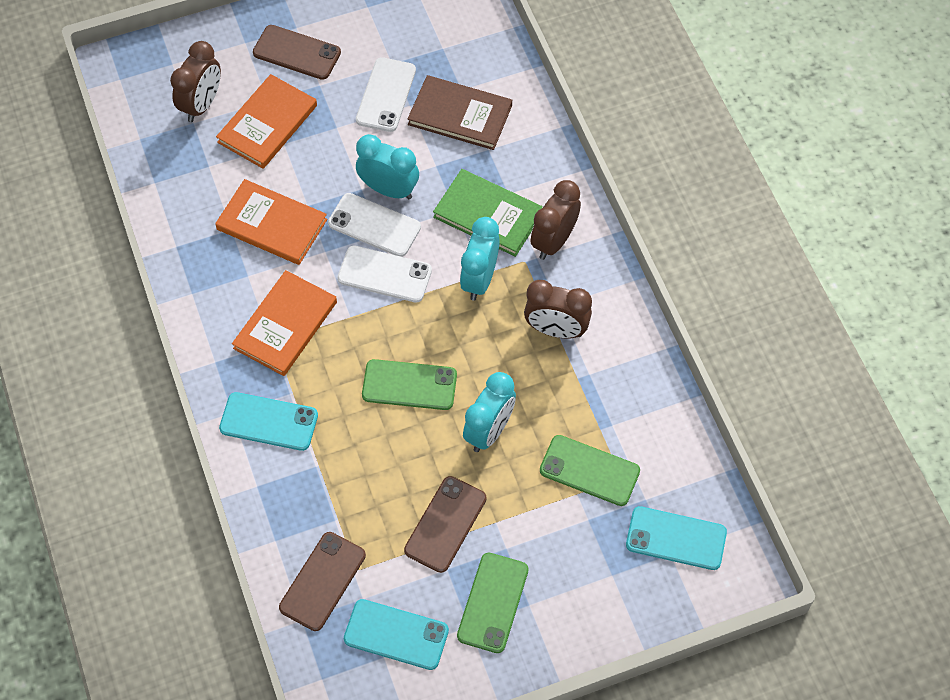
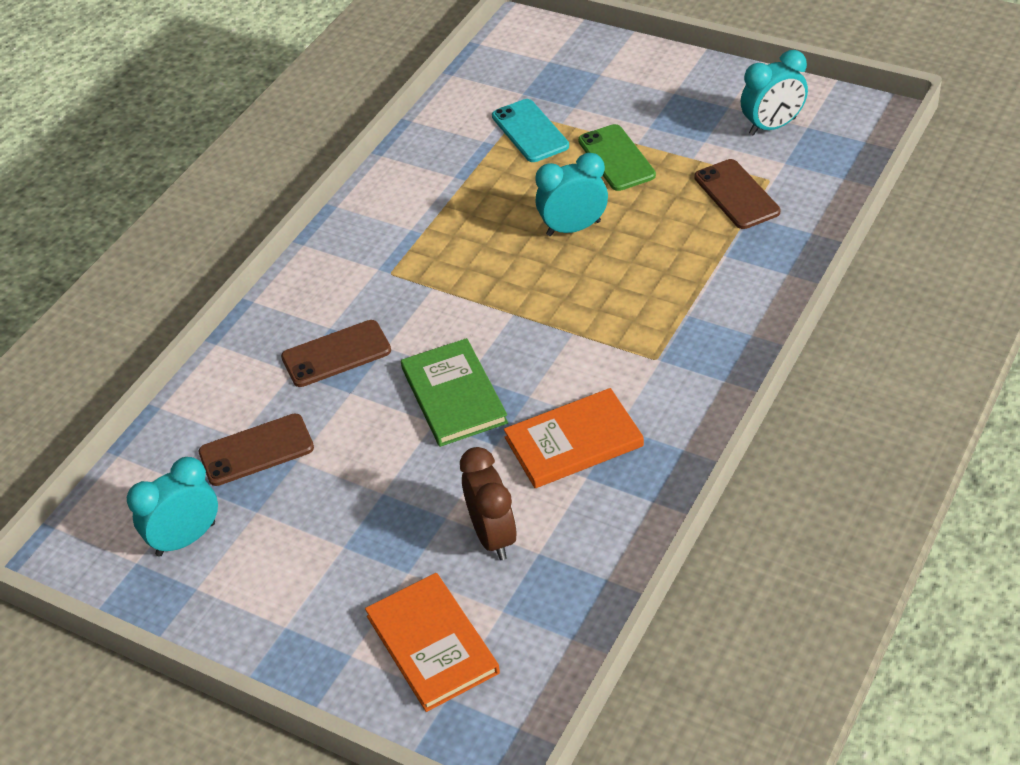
brown book: 1 -> 0
brown clock: 3 -> 1
green phone: 3 -> 1
orange book: 3 -> 2
turquoise phone: 3 -> 1
white phone: 3 -> 0

